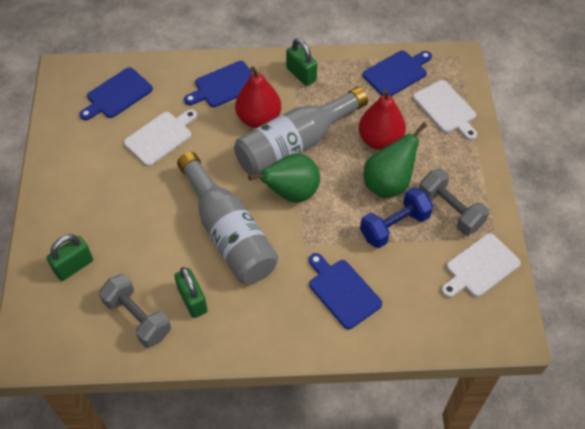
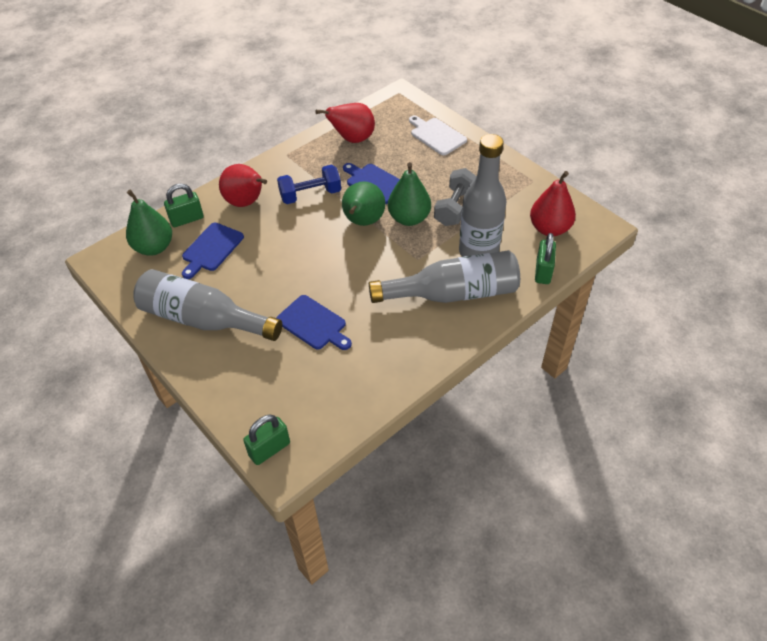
blue cutting board: 4 -> 3
green pear: 2 -> 3
grey bottle: 2 -> 3
grey dumbbell: 2 -> 1
red pear: 2 -> 3
white cutting board: 3 -> 1

